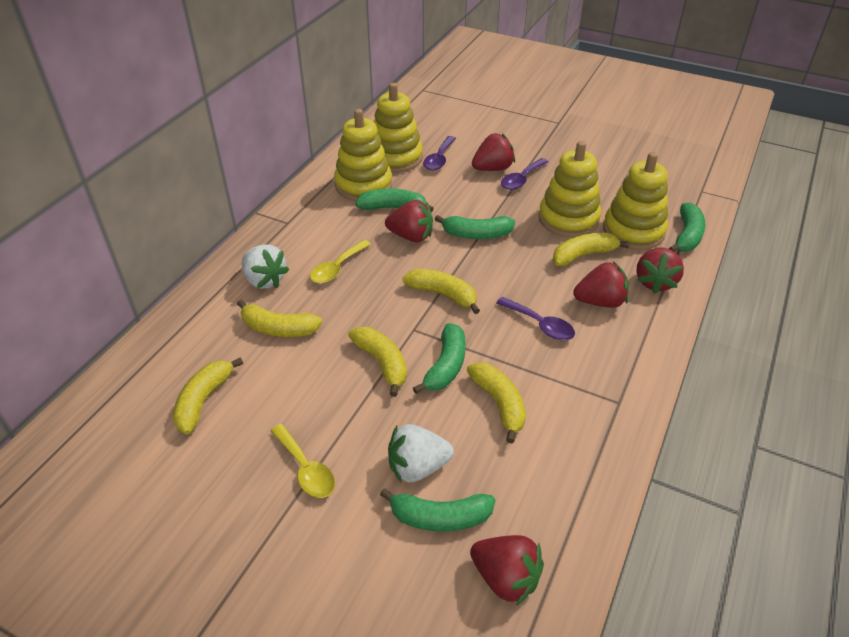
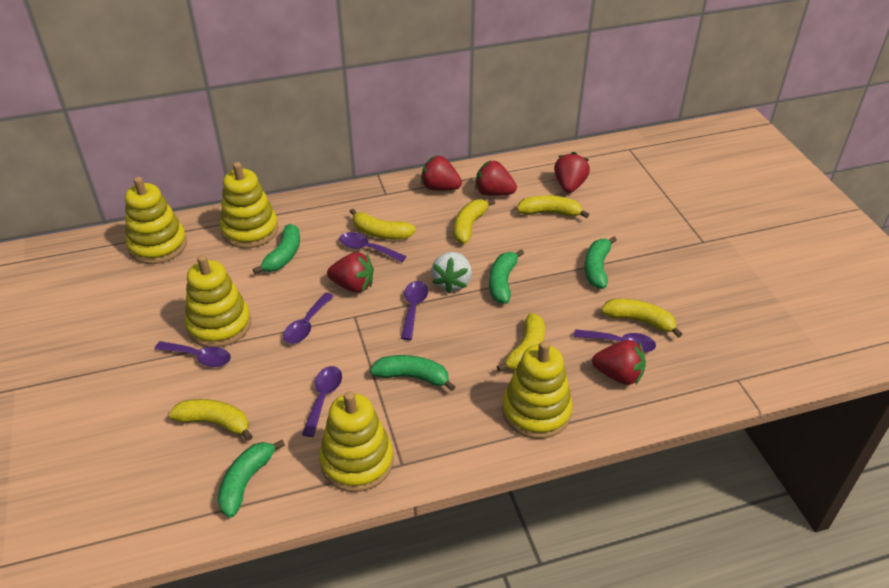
purple spoon: 3 -> 6
white strawberry: 2 -> 1
yellow spoon: 2 -> 0
yellow stacking toy: 4 -> 5

